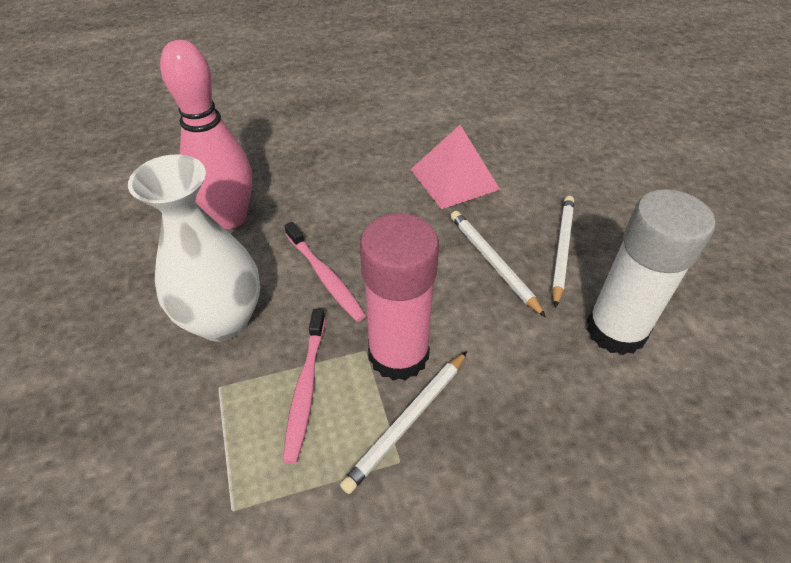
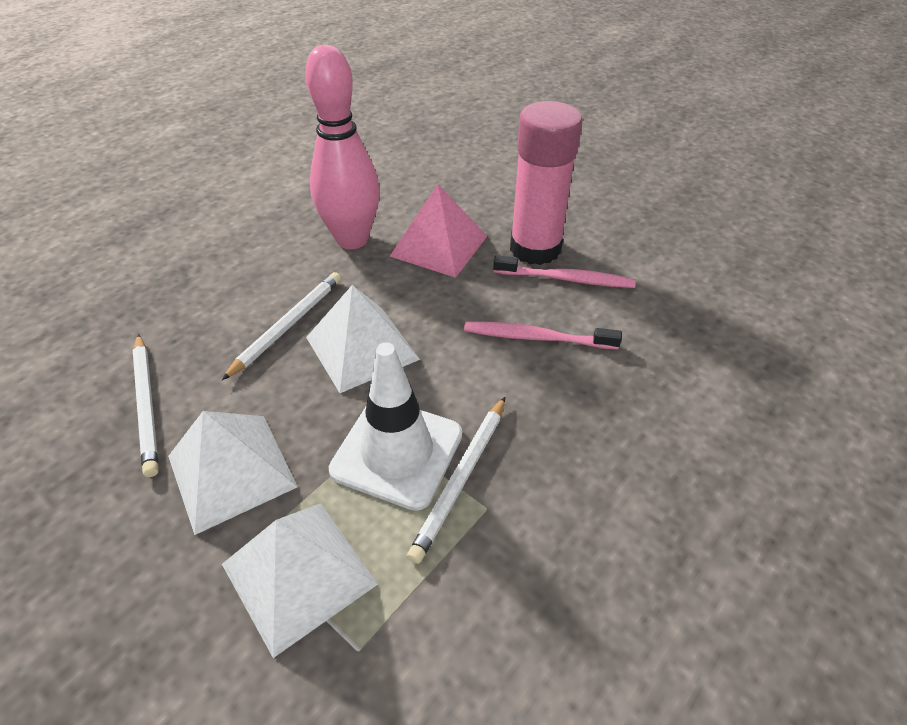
white glue stick: 1 -> 0
white pyramid: 0 -> 3
white traffic cone: 0 -> 1
white vase: 1 -> 0

